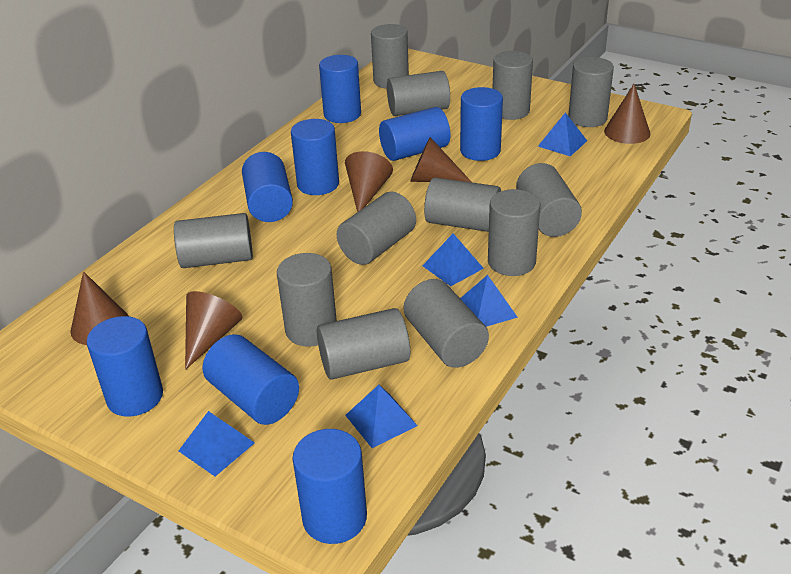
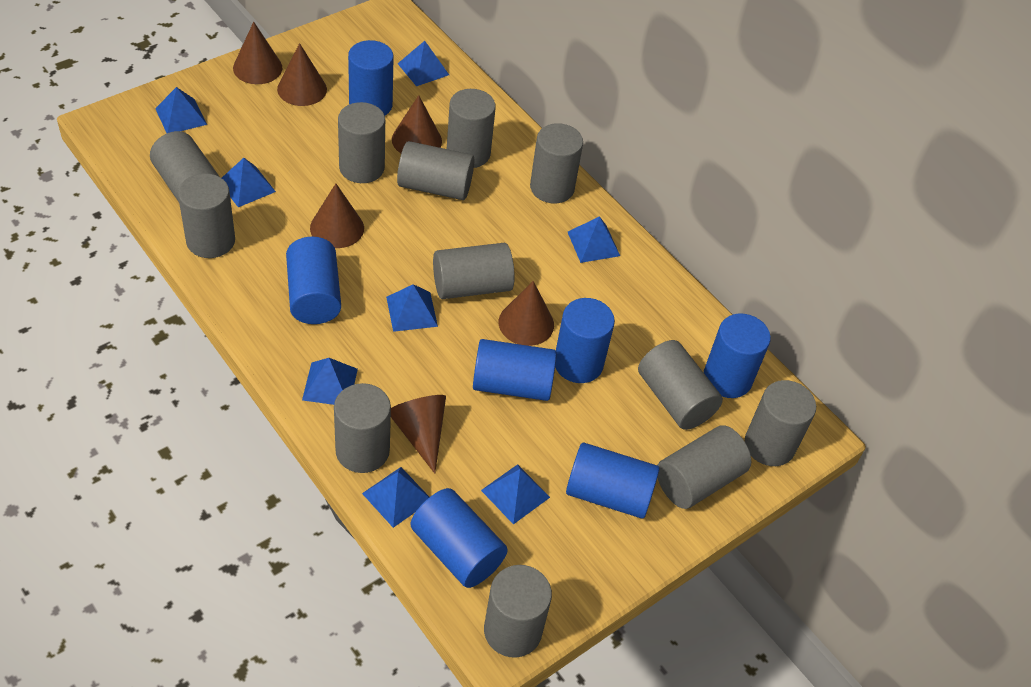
blue cylinder: 8 -> 7
blue pyramid: 5 -> 8
brown cone: 5 -> 6

